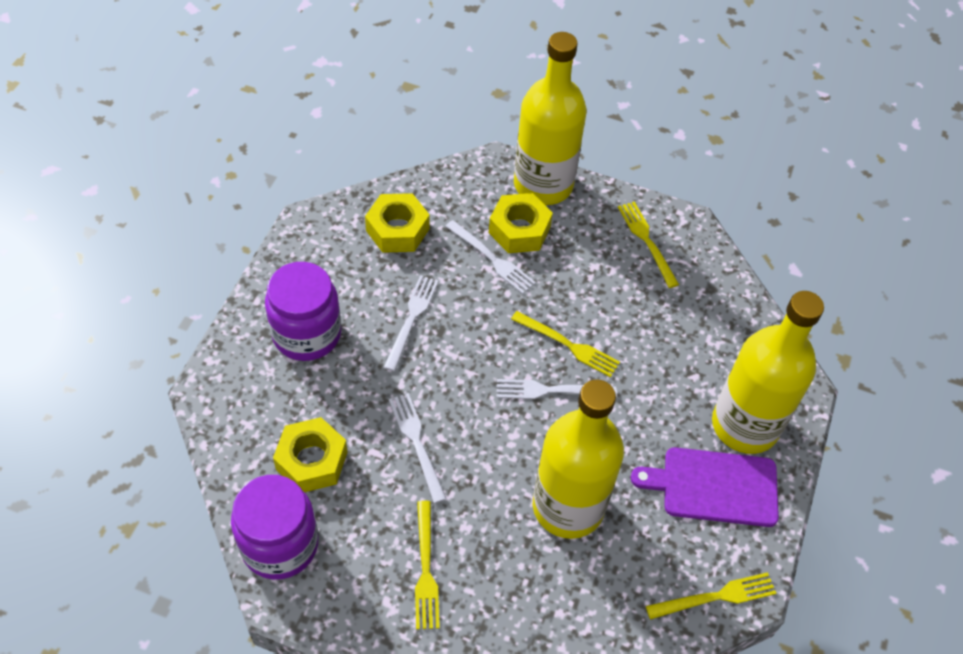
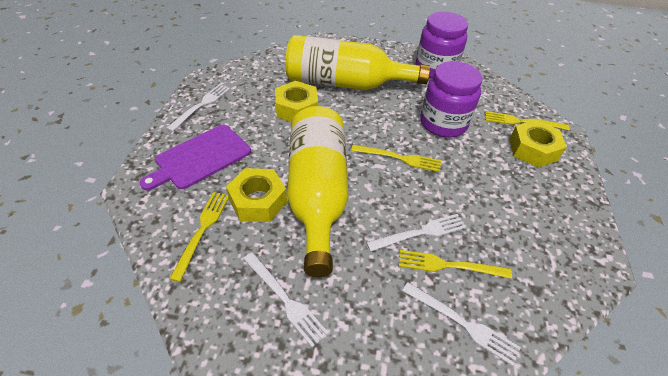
yellow bottle: 3 -> 2

